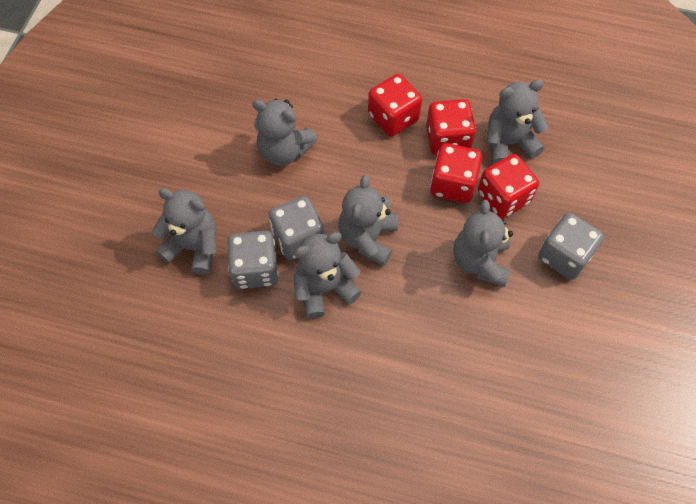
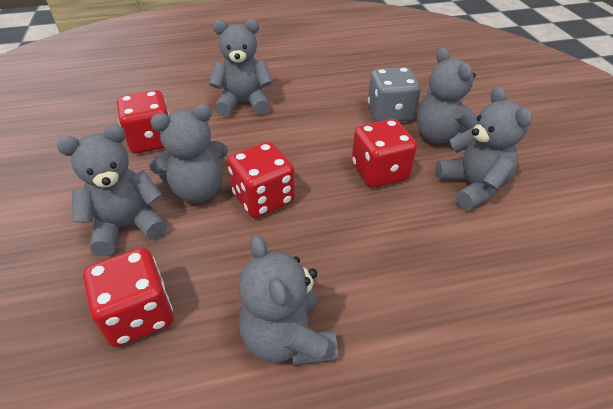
grey dice: 3 -> 1

